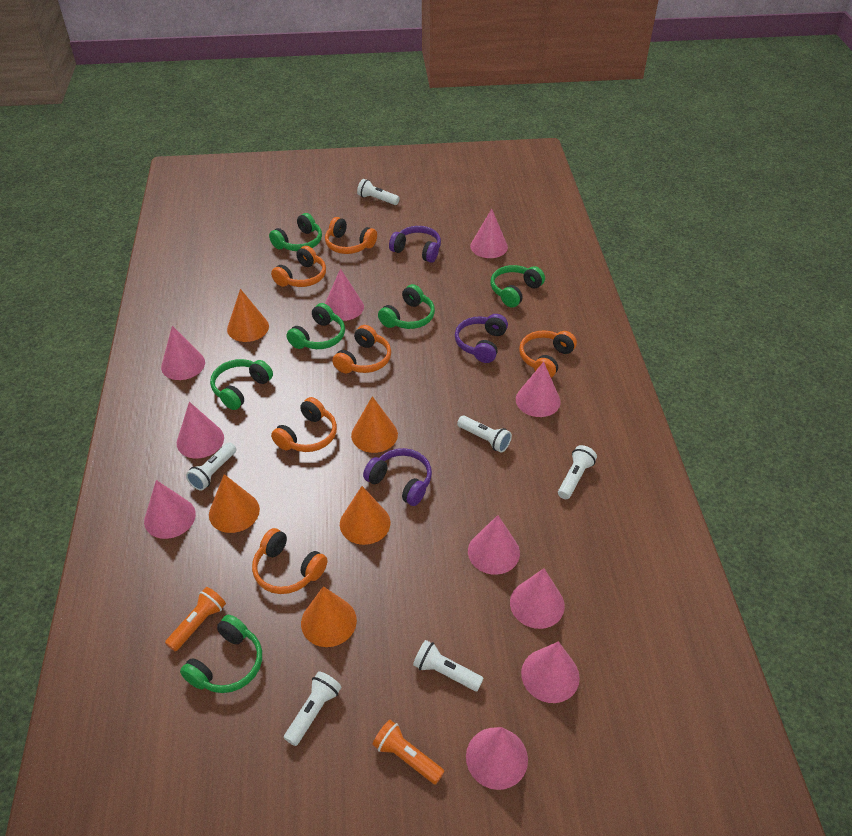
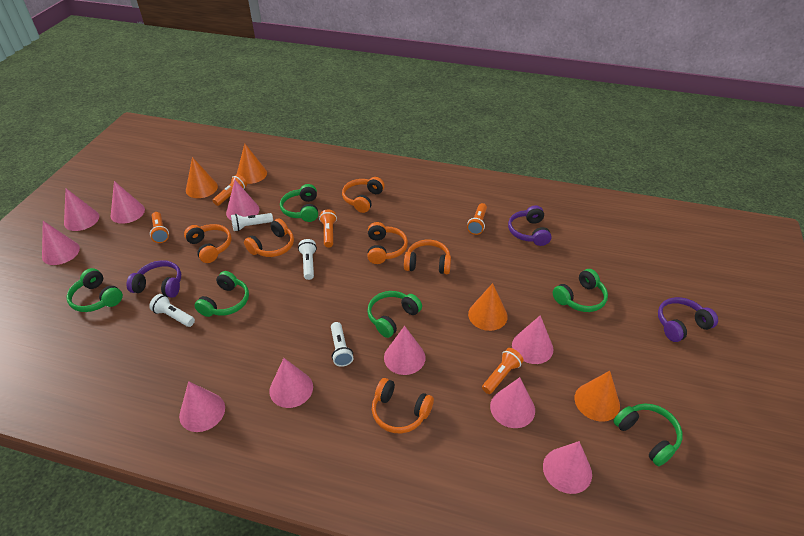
orange cone: 5 -> 4
orange flashlight: 2 -> 5
white flashlight: 6 -> 4

